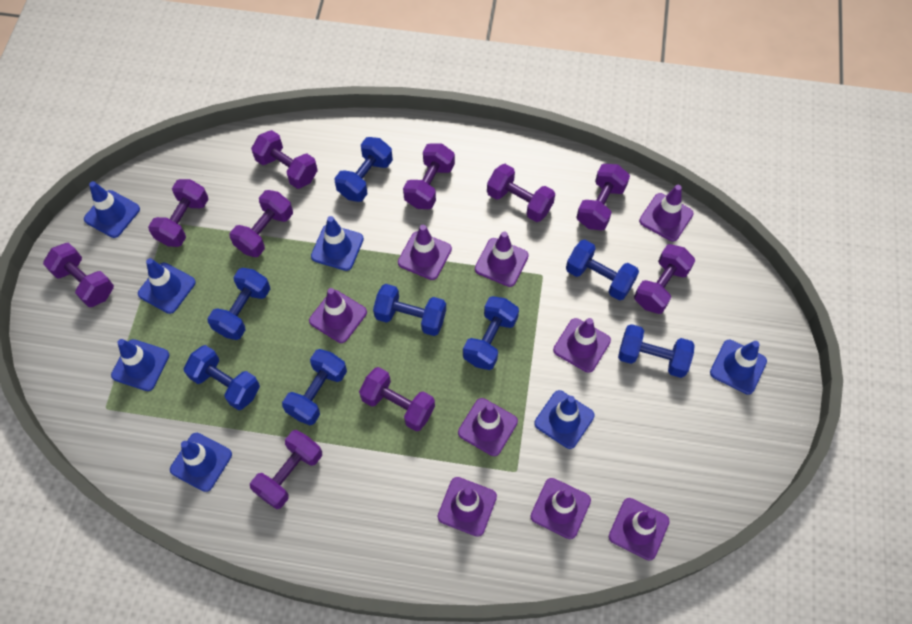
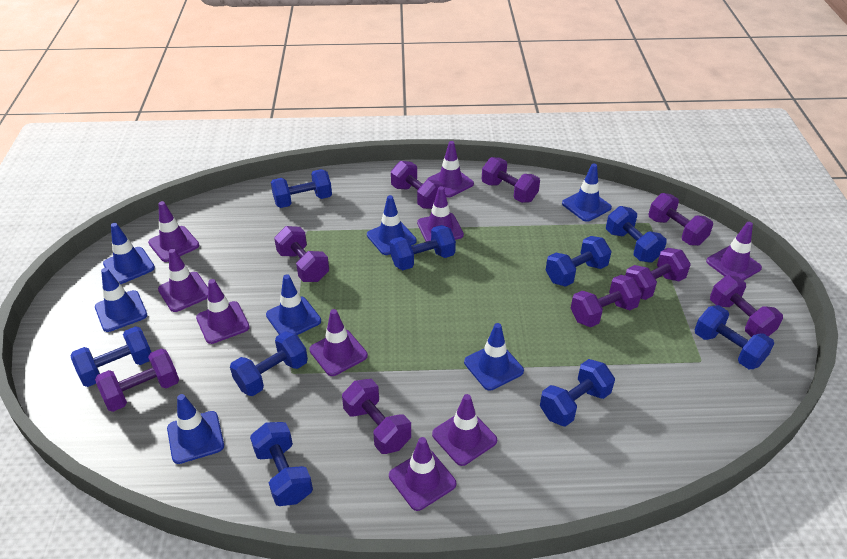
blue dumbbell: 8 -> 9
purple dumbbell: 10 -> 9

